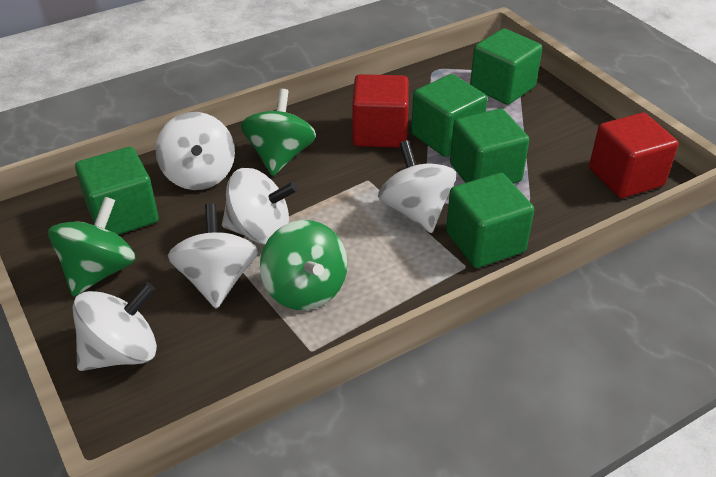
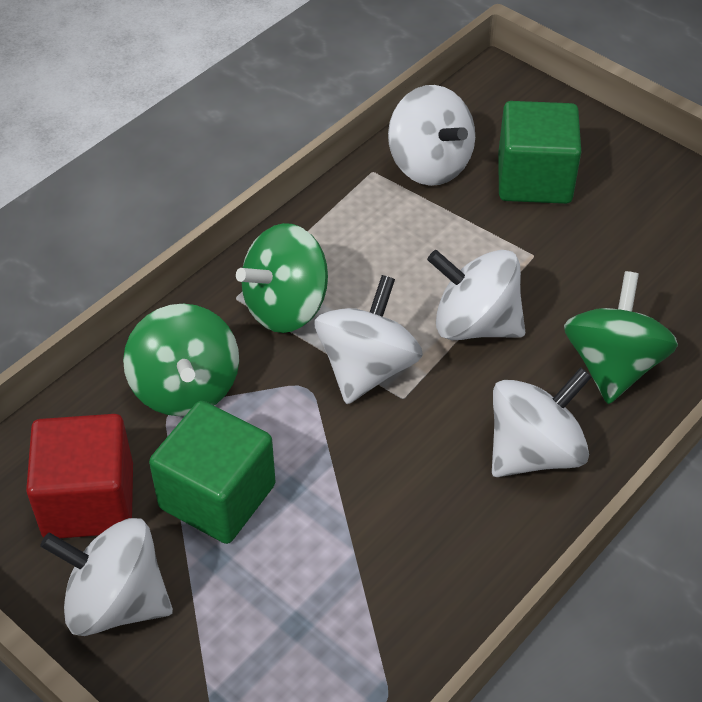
green cube: 5 -> 2
red cube: 2 -> 1

